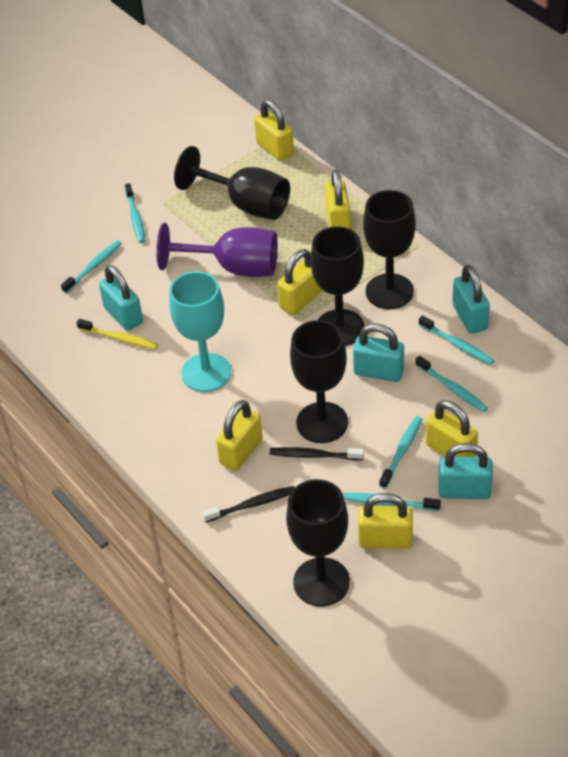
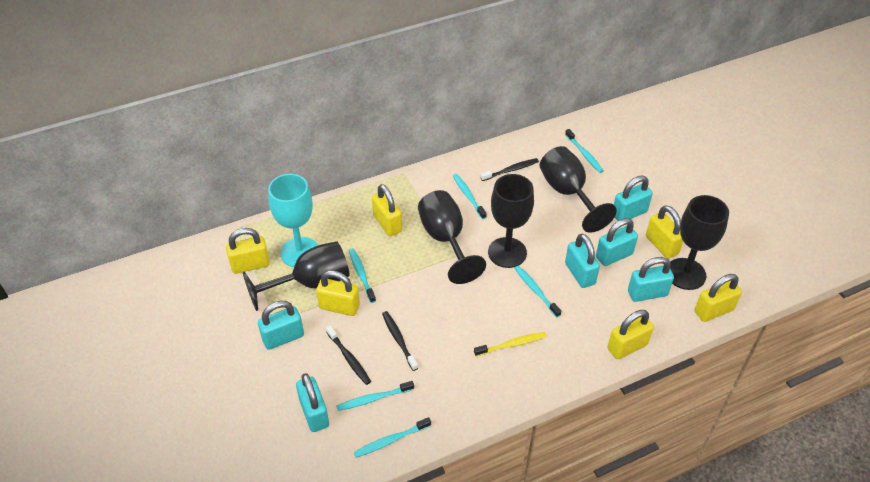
black toothbrush: 2 -> 3
purple goblet: 1 -> 0
turquoise padlock: 4 -> 6

